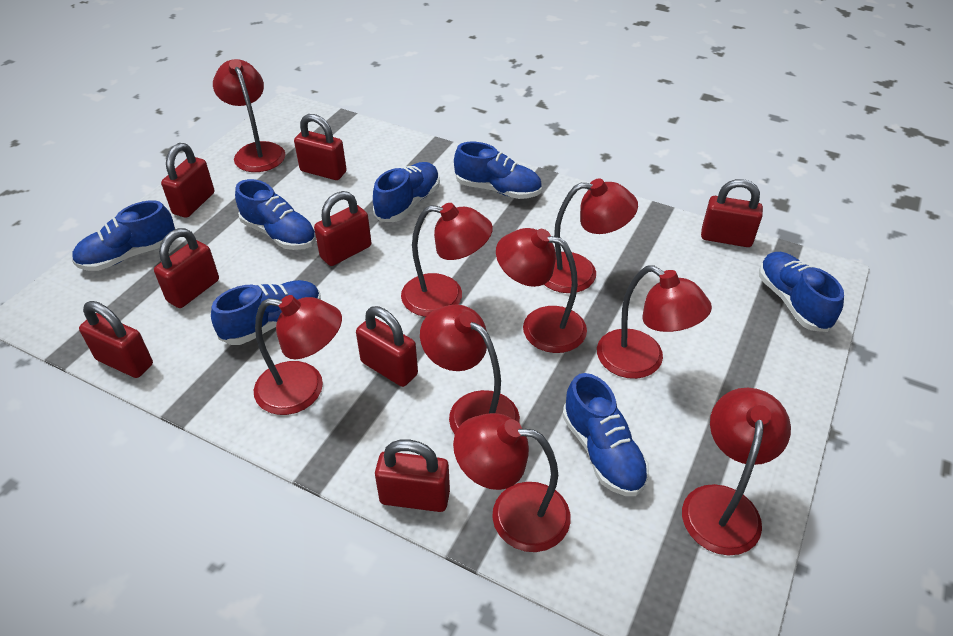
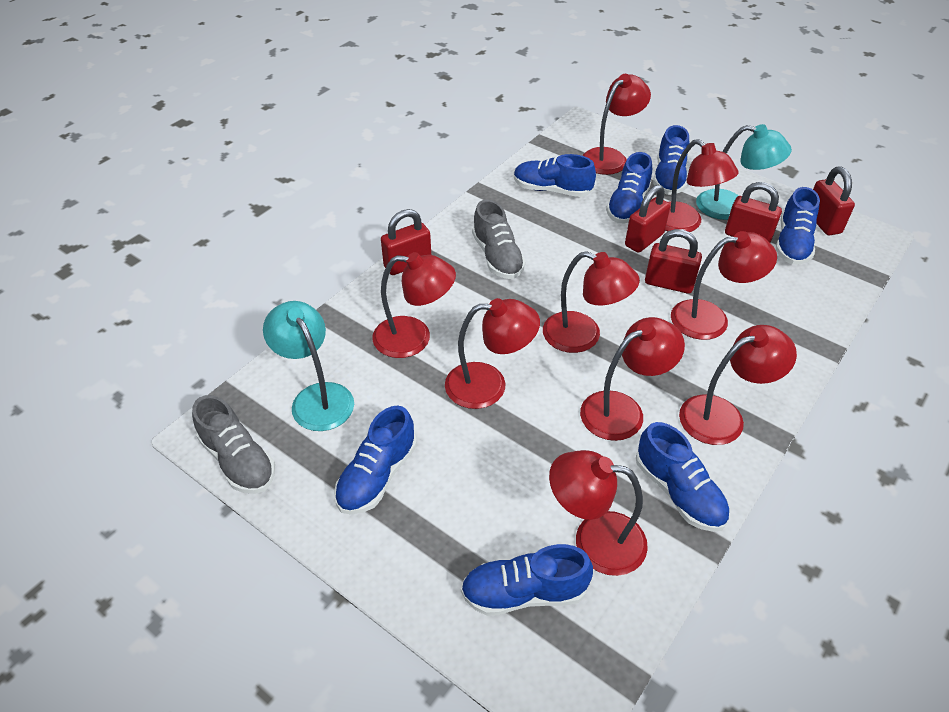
grey shoe: 0 -> 2
red padlock: 8 -> 5
turquoise lamp: 0 -> 2

